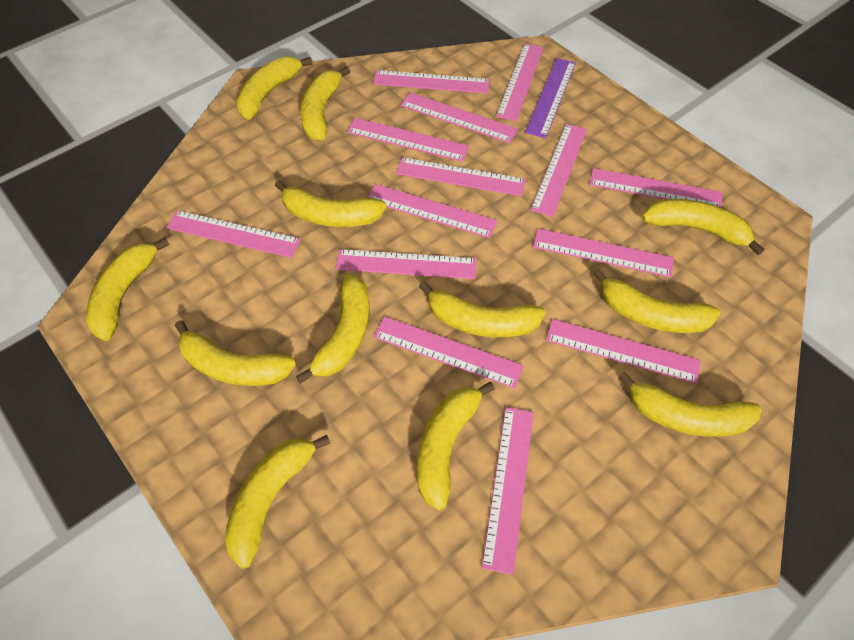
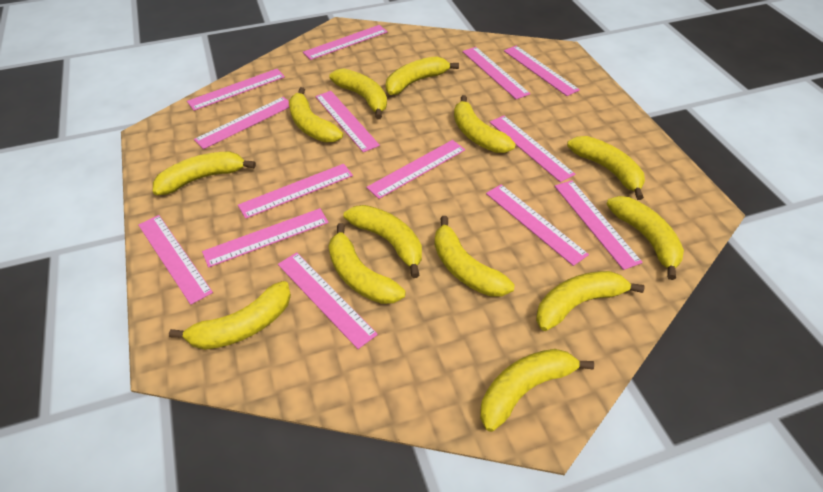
purple ruler: 1 -> 0
yellow banana: 12 -> 13

